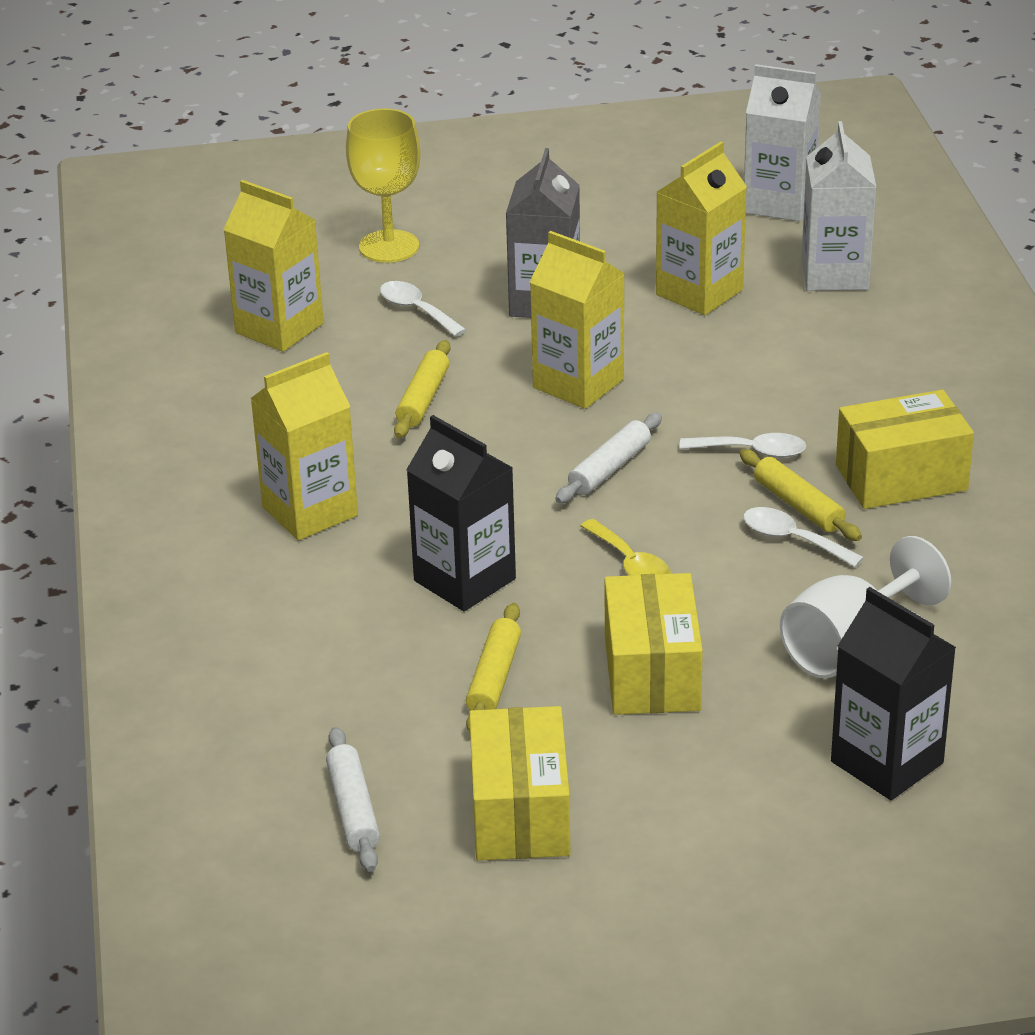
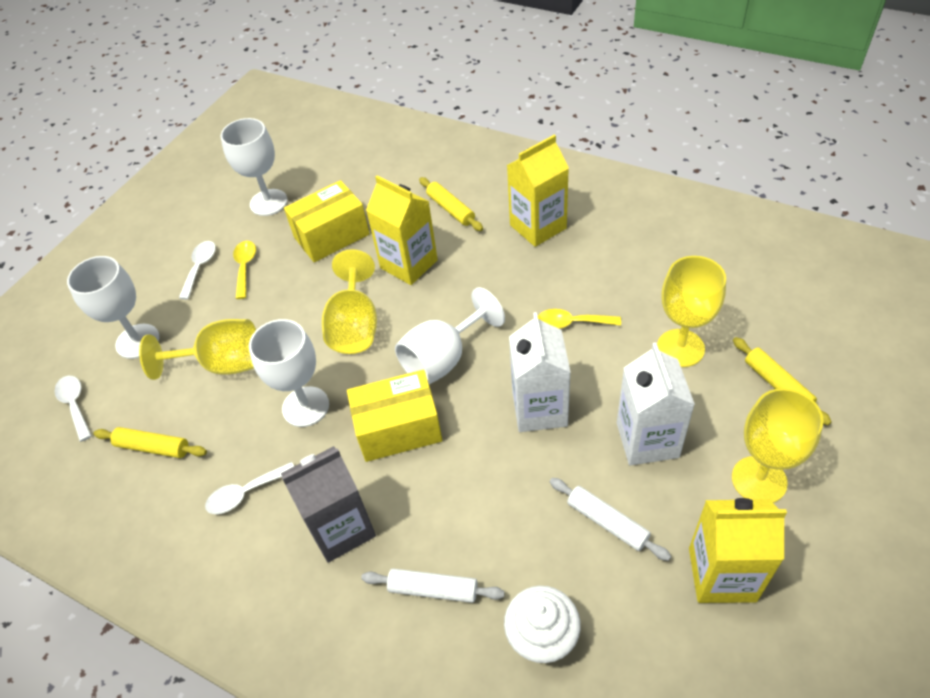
black carton: 2 -> 0
white cupcake: 0 -> 1
white goblet: 1 -> 4
yellow box: 3 -> 2
yellow carton: 4 -> 3
yellow goblet: 1 -> 4
yellow spoon: 1 -> 2

